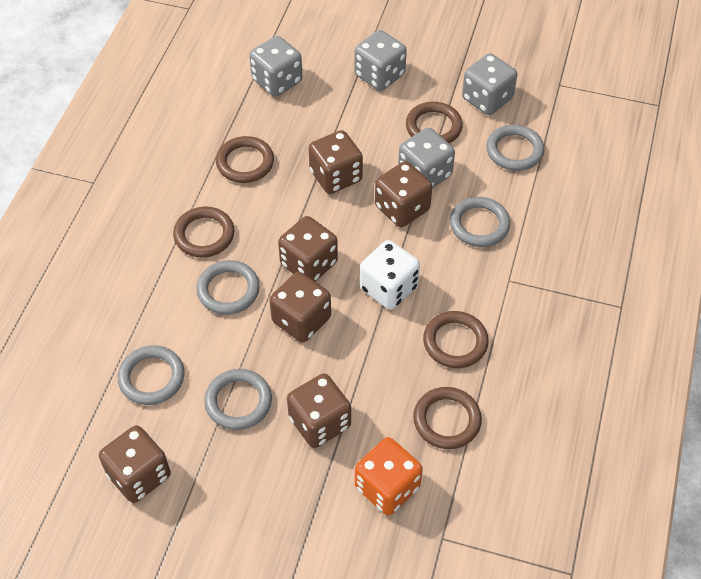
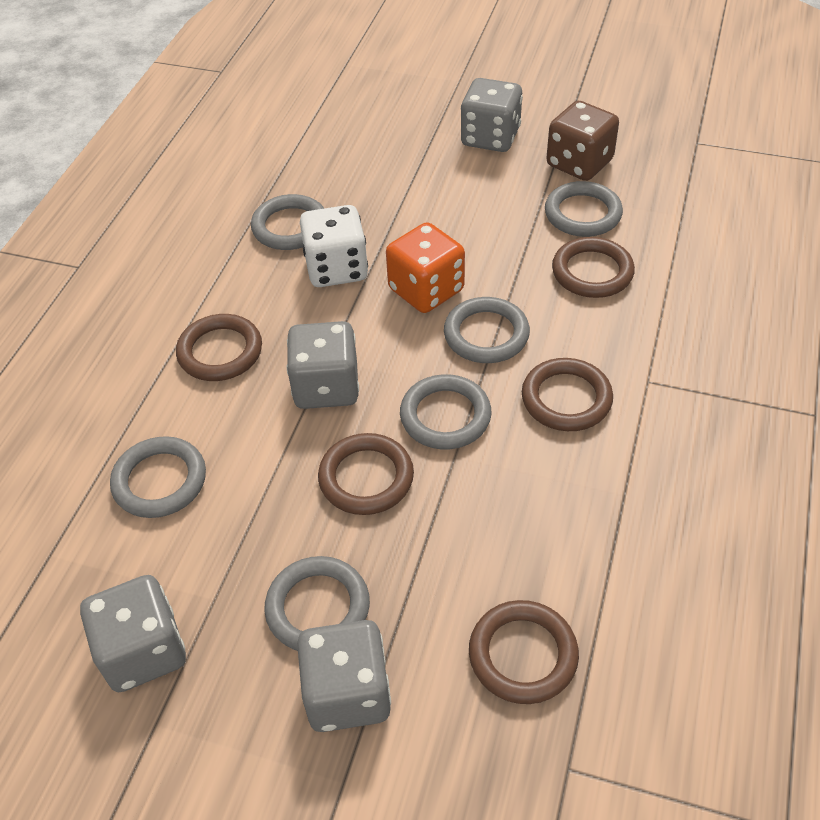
brown dice: 6 -> 1
grey ring: 5 -> 6

